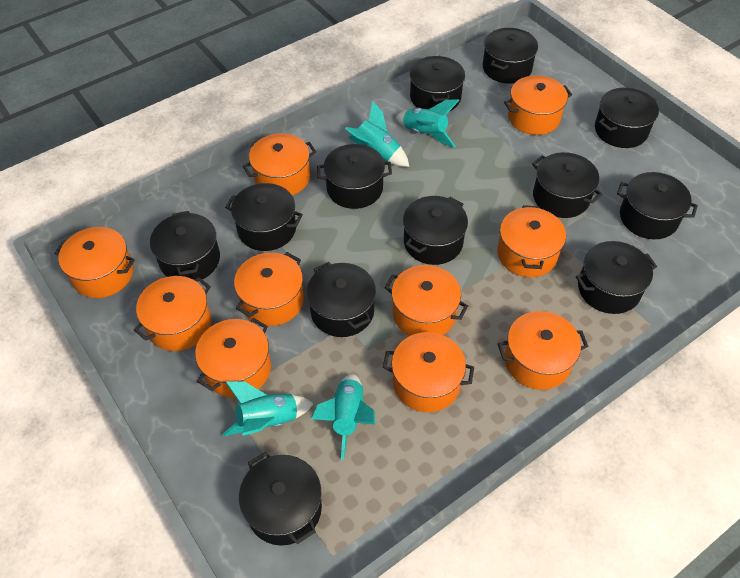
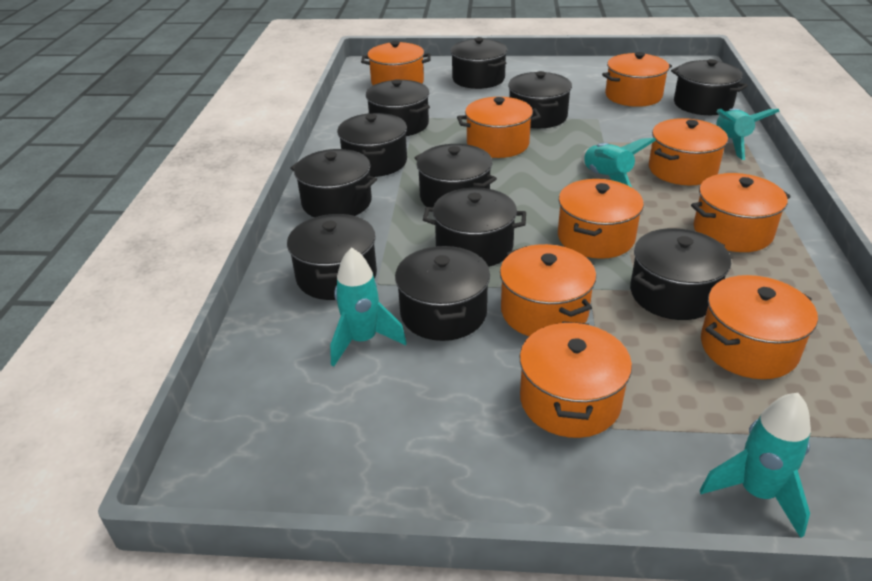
black pot: 12 -> 11
orange pot: 10 -> 9

